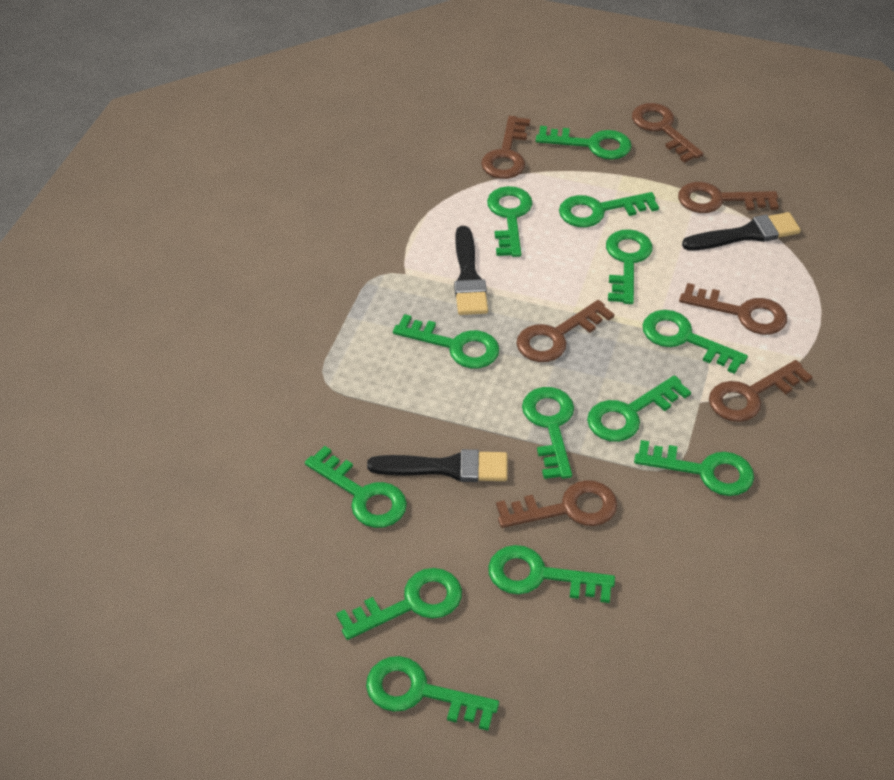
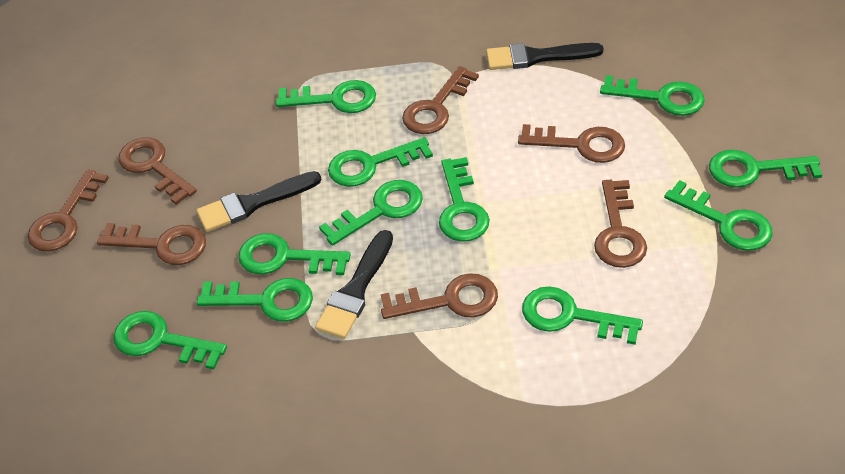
green key: 13 -> 11

